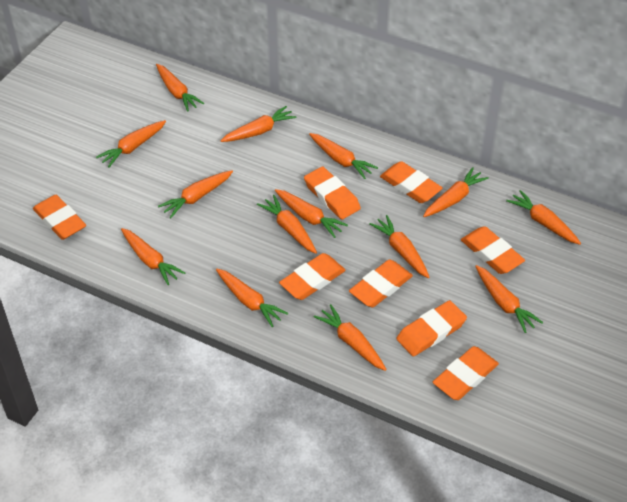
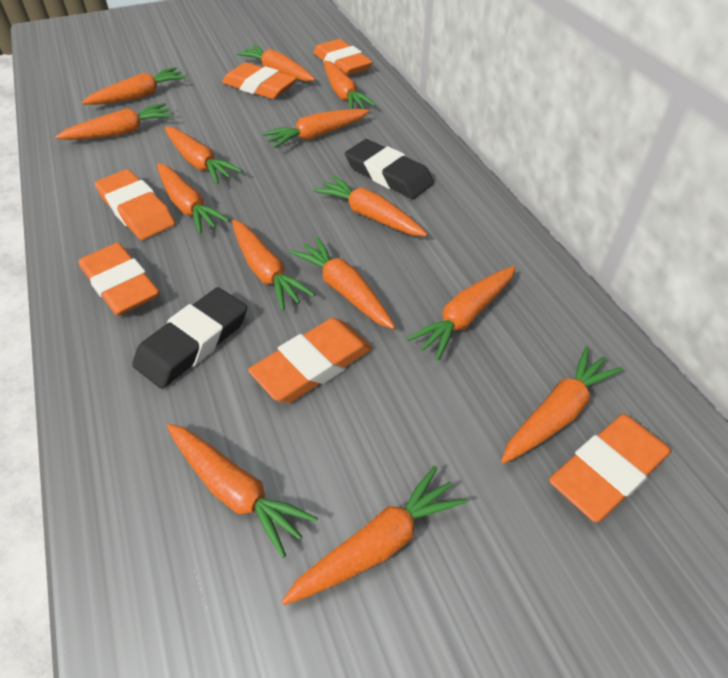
black eraser: 0 -> 2
orange eraser: 8 -> 6

